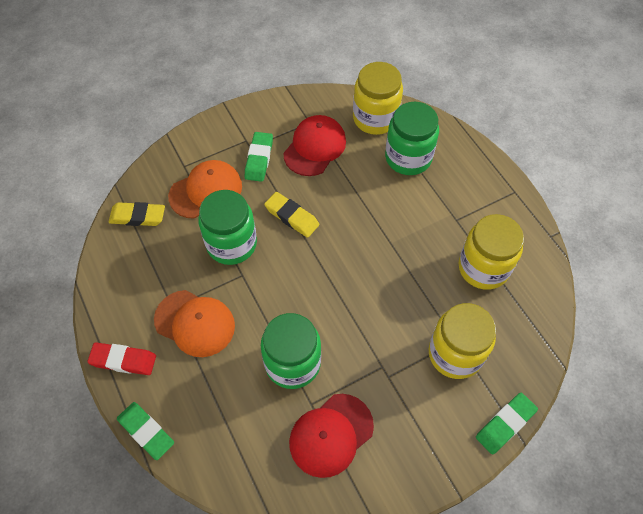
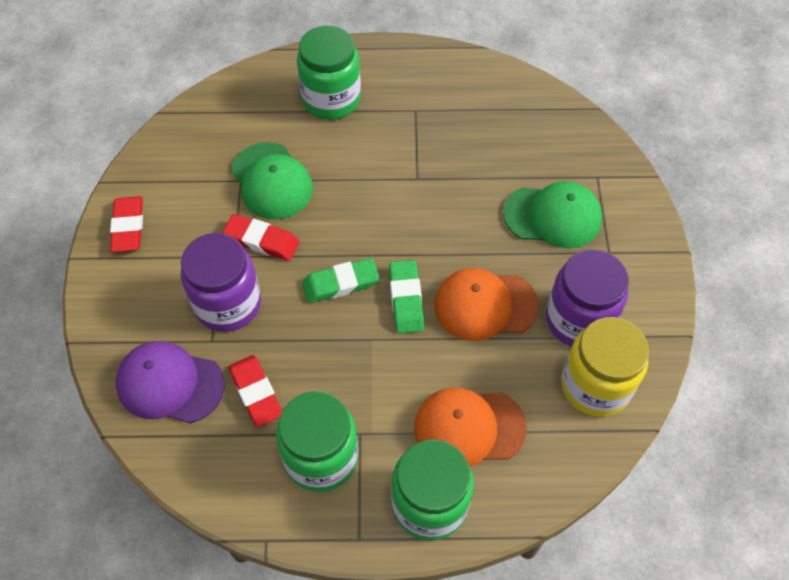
green cap: 0 -> 2
green eraser: 3 -> 2
purple cap: 0 -> 1
purple jar: 0 -> 2
red cap: 2 -> 0
red eraser: 1 -> 3
yellow eraser: 2 -> 0
yellow jar: 3 -> 1

